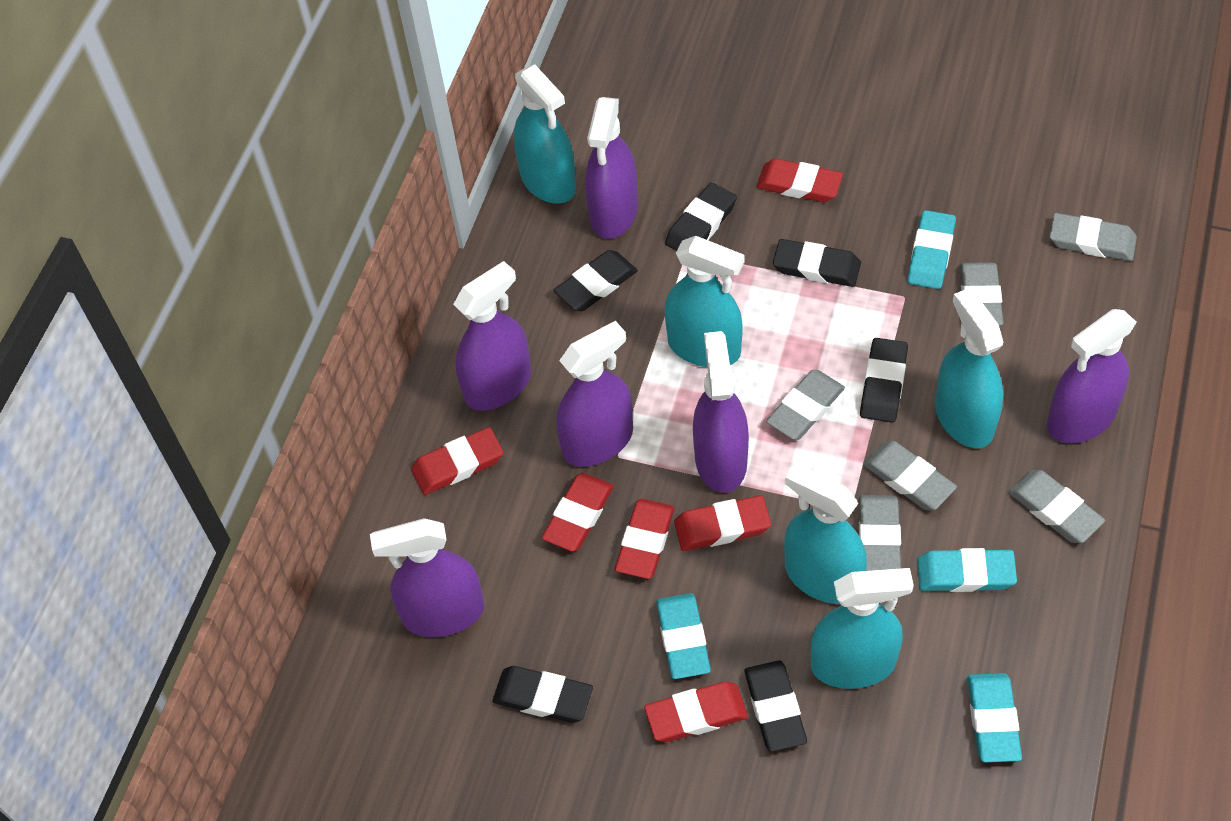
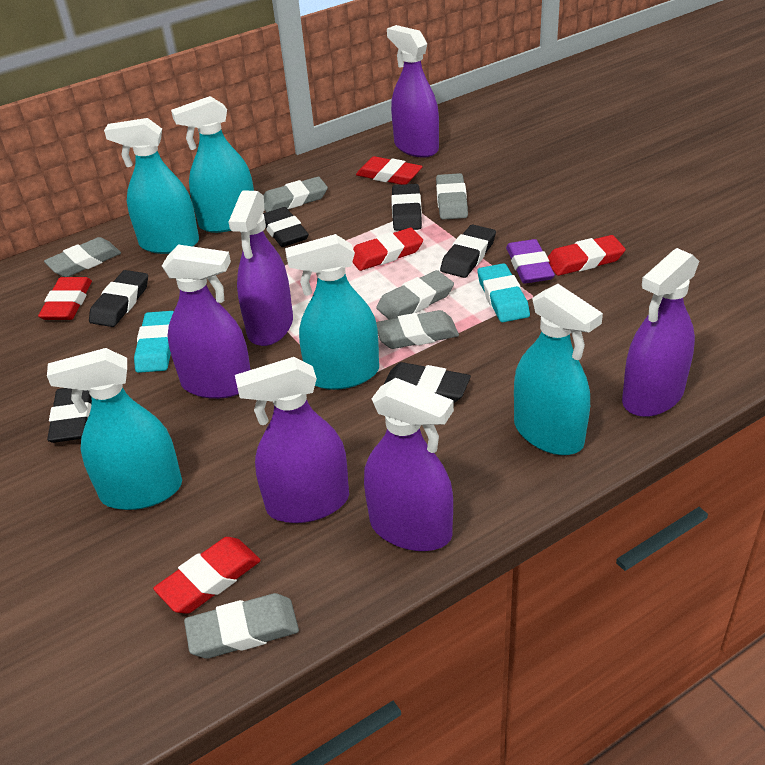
purple eraser: 0 -> 1
red eraser: 6 -> 5
turquoise eraser: 4 -> 2

